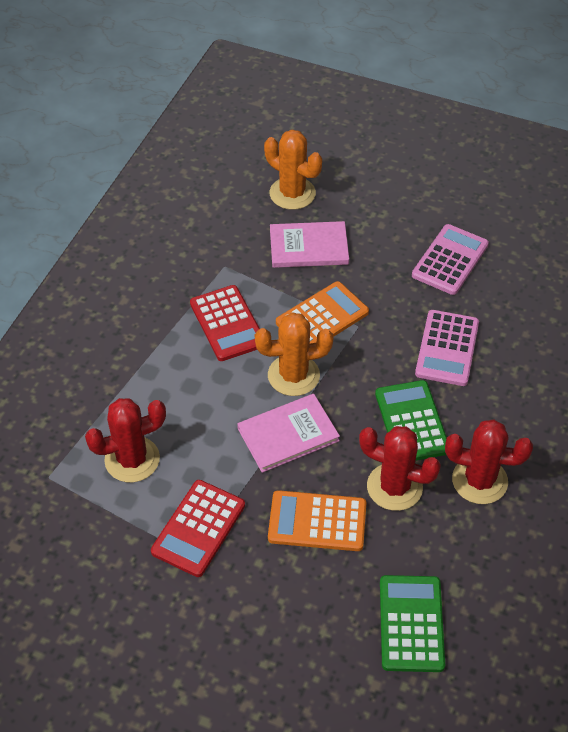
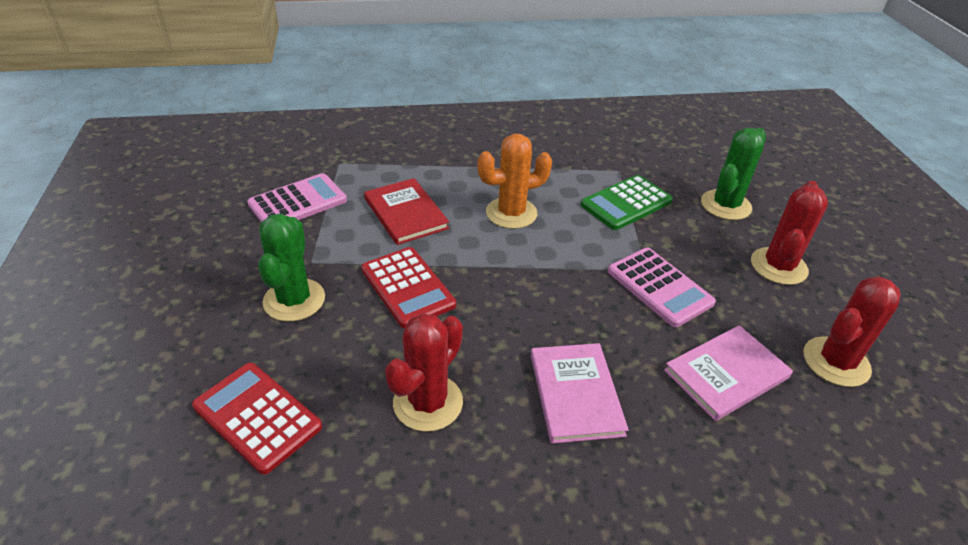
green cactus: 0 -> 2
green calculator: 2 -> 1
orange cactus: 2 -> 1
orange calculator: 2 -> 0
red book: 0 -> 1

